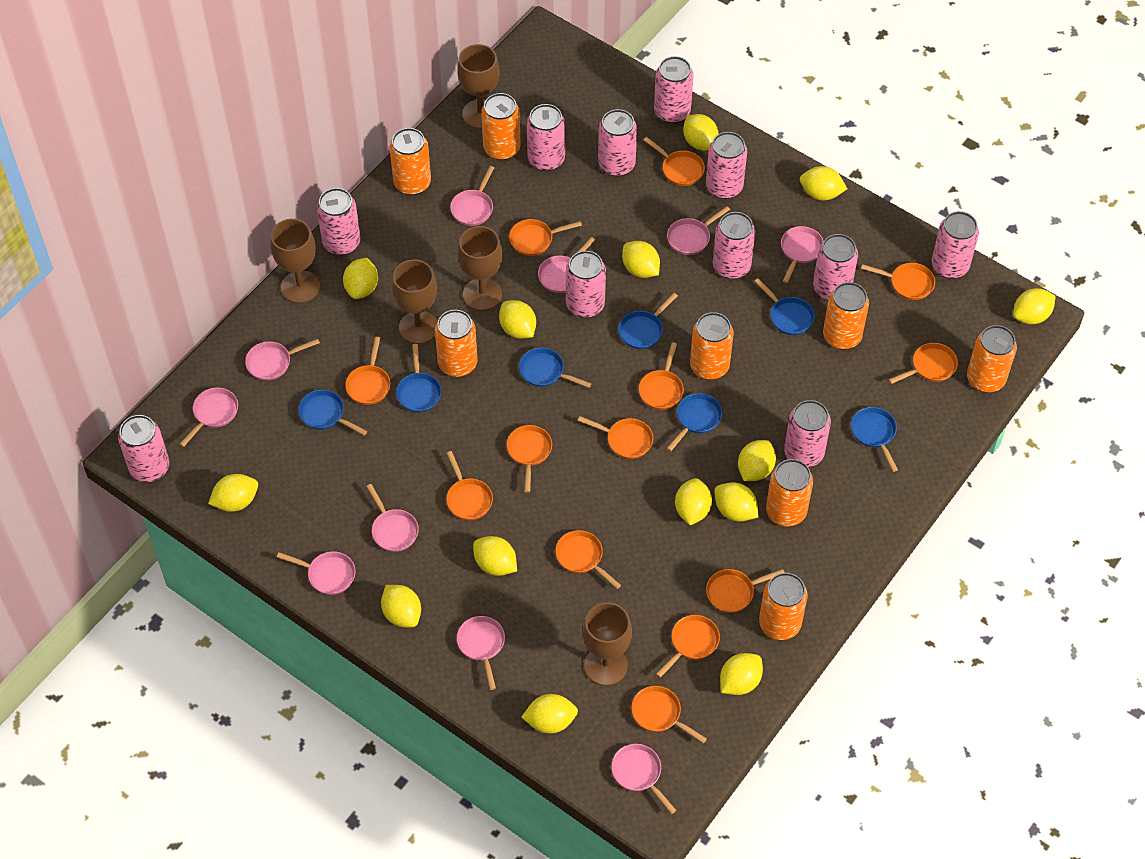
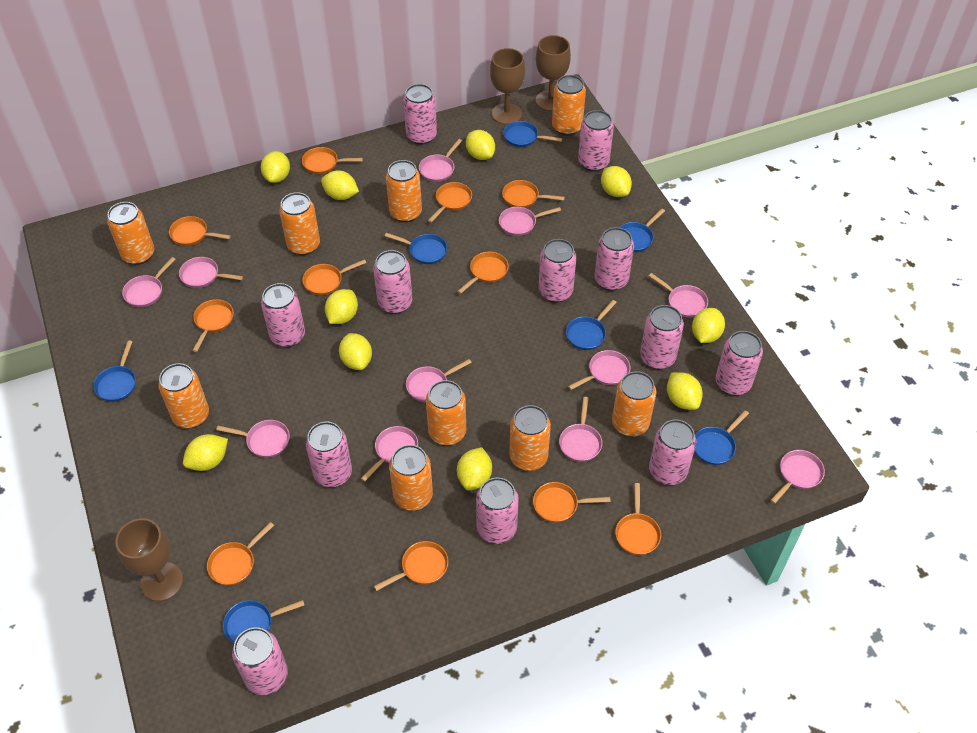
brown goblet: 5 -> 3
orange can: 8 -> 9
orange pan: 13 -> 11
pink can: 11 -> 12
pink pan: 10 -> 11
yellow lemon: 14 -> 10

